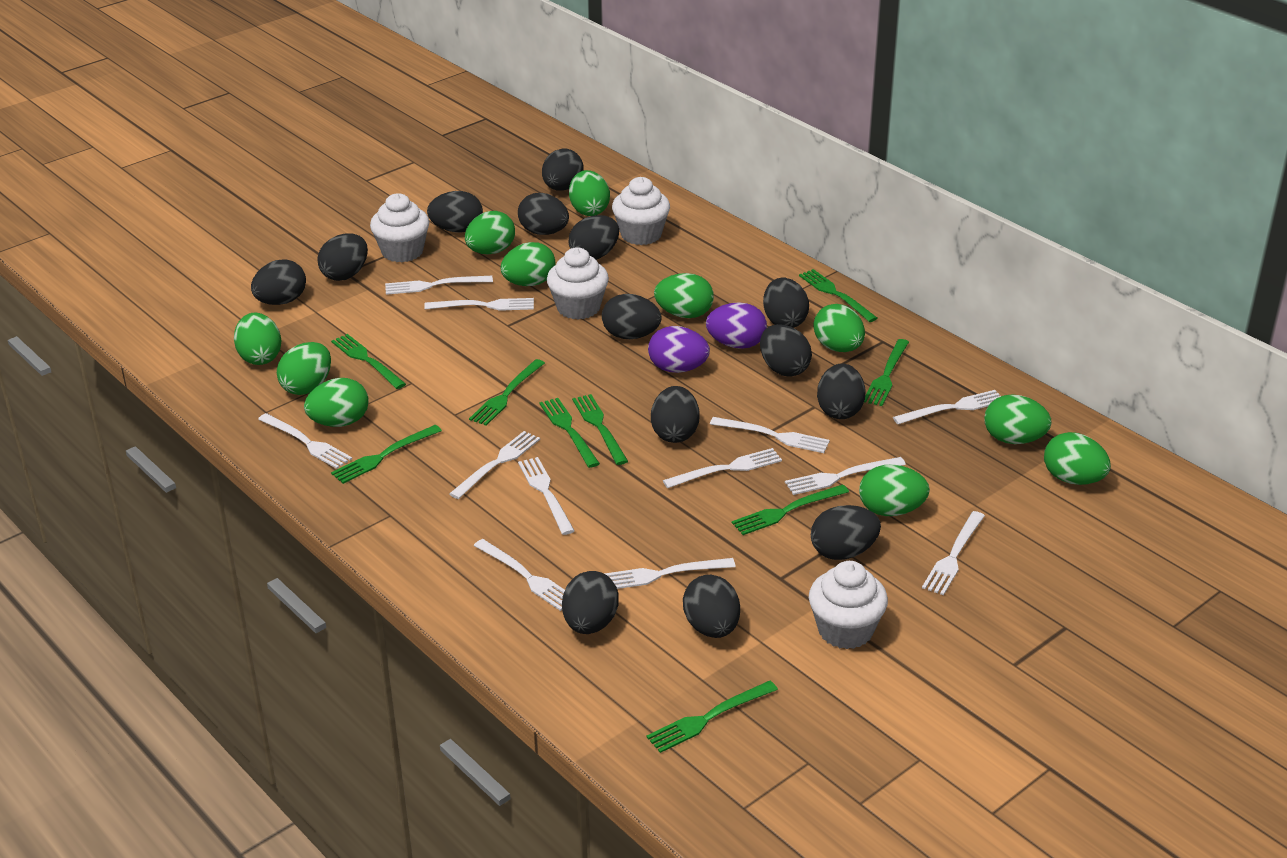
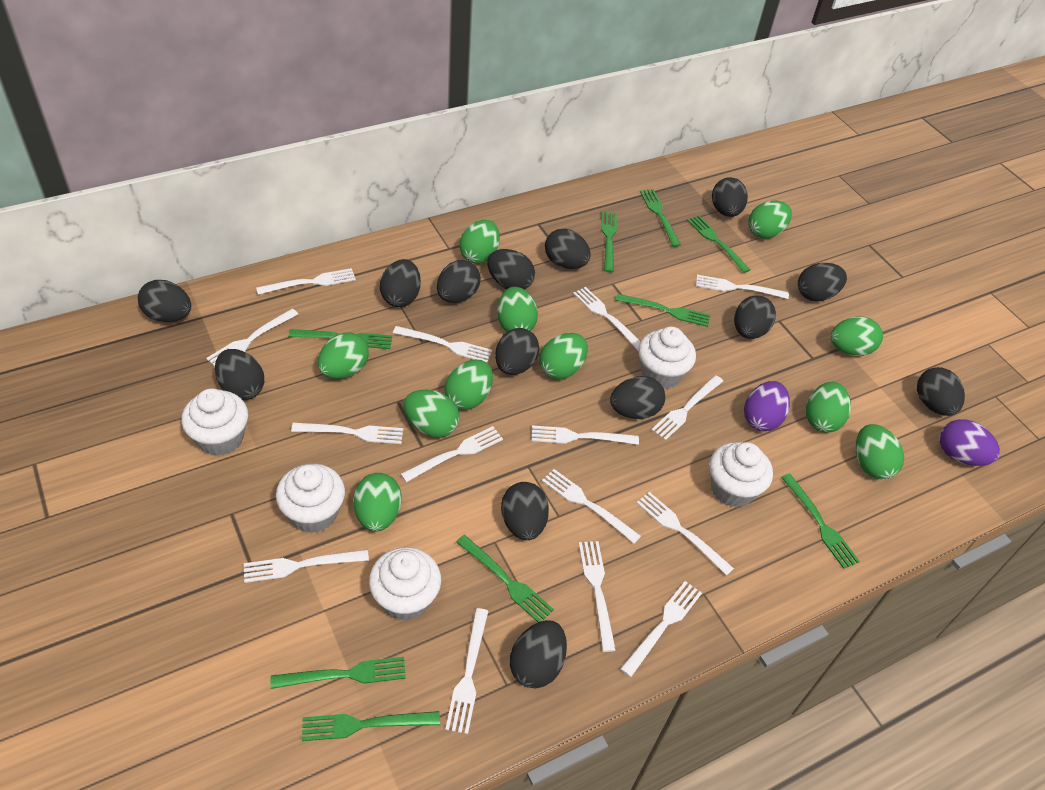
white cupcake: 4 -> 5
white fork: 12 -> 15

